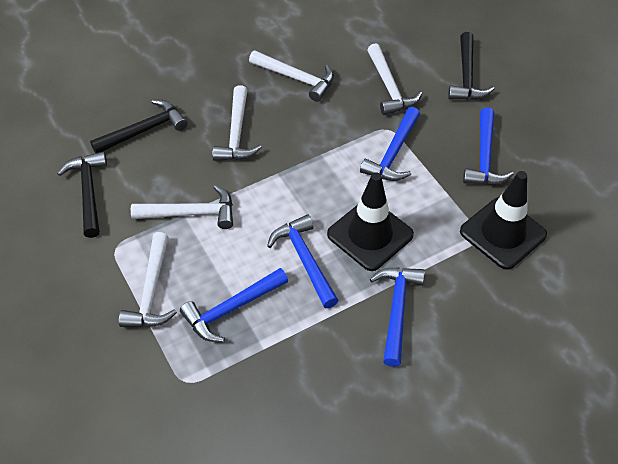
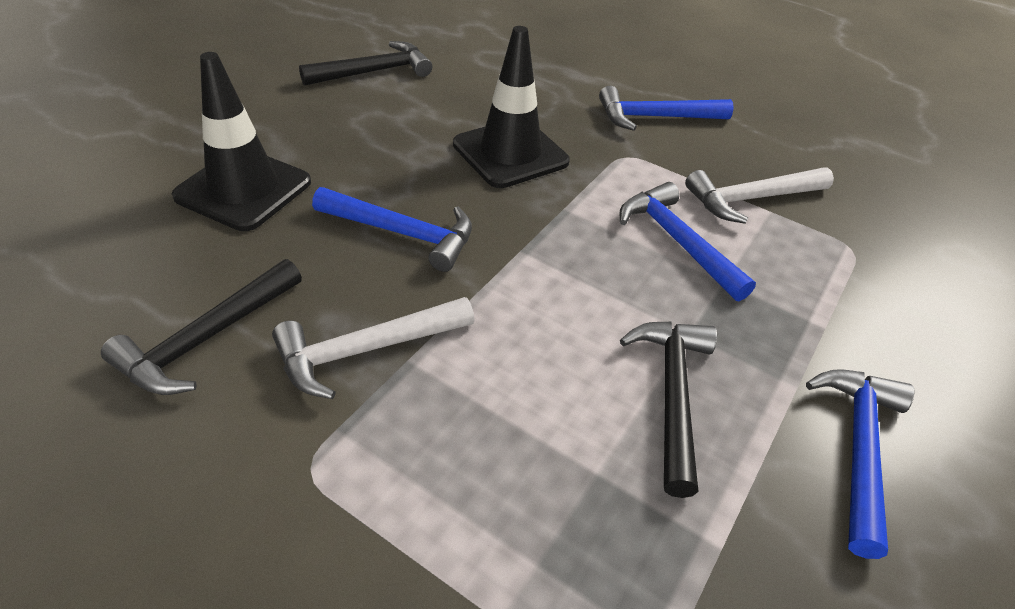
blue hammer: 5 -> 4
white hammer: 5 -> 2

